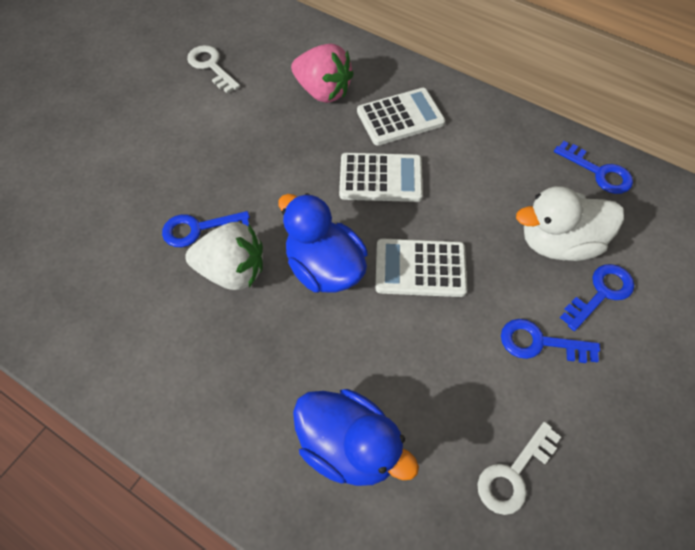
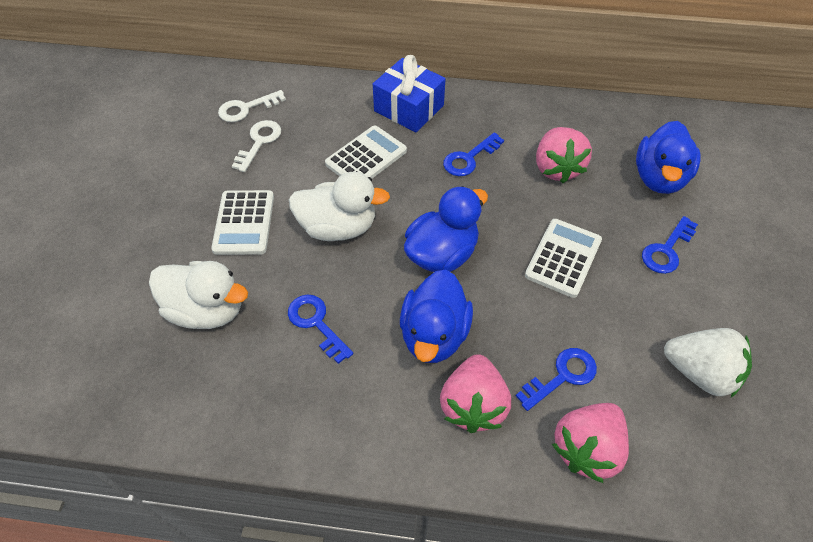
blue duck: 2 -> 3
blue gift: 0 -> 1
pink strawberry: 1 -> 3
white duck: 1 -> 2

